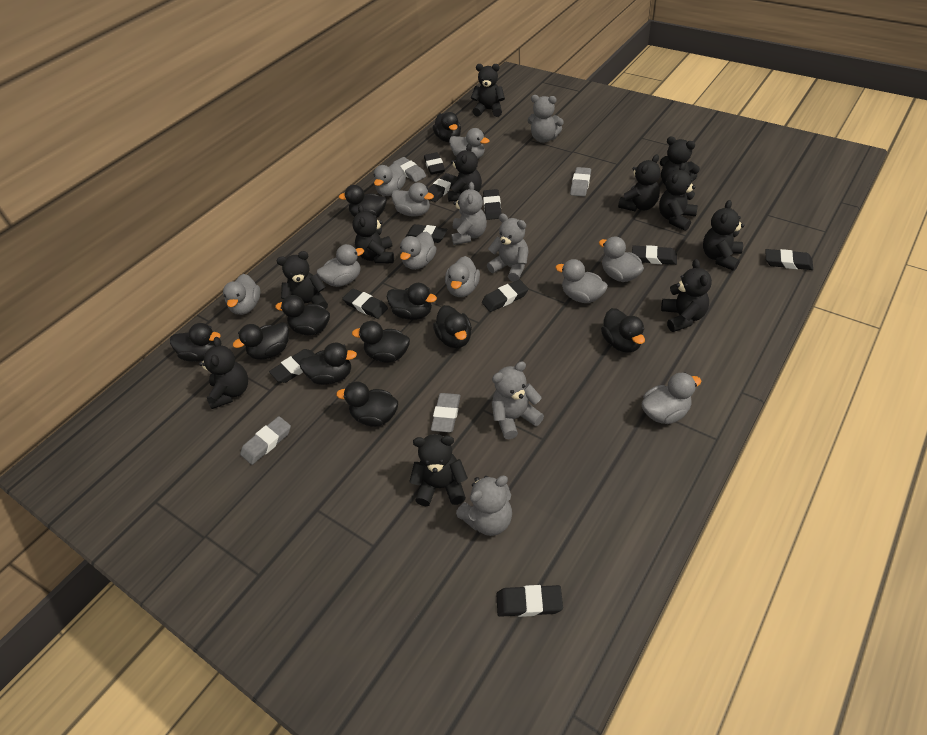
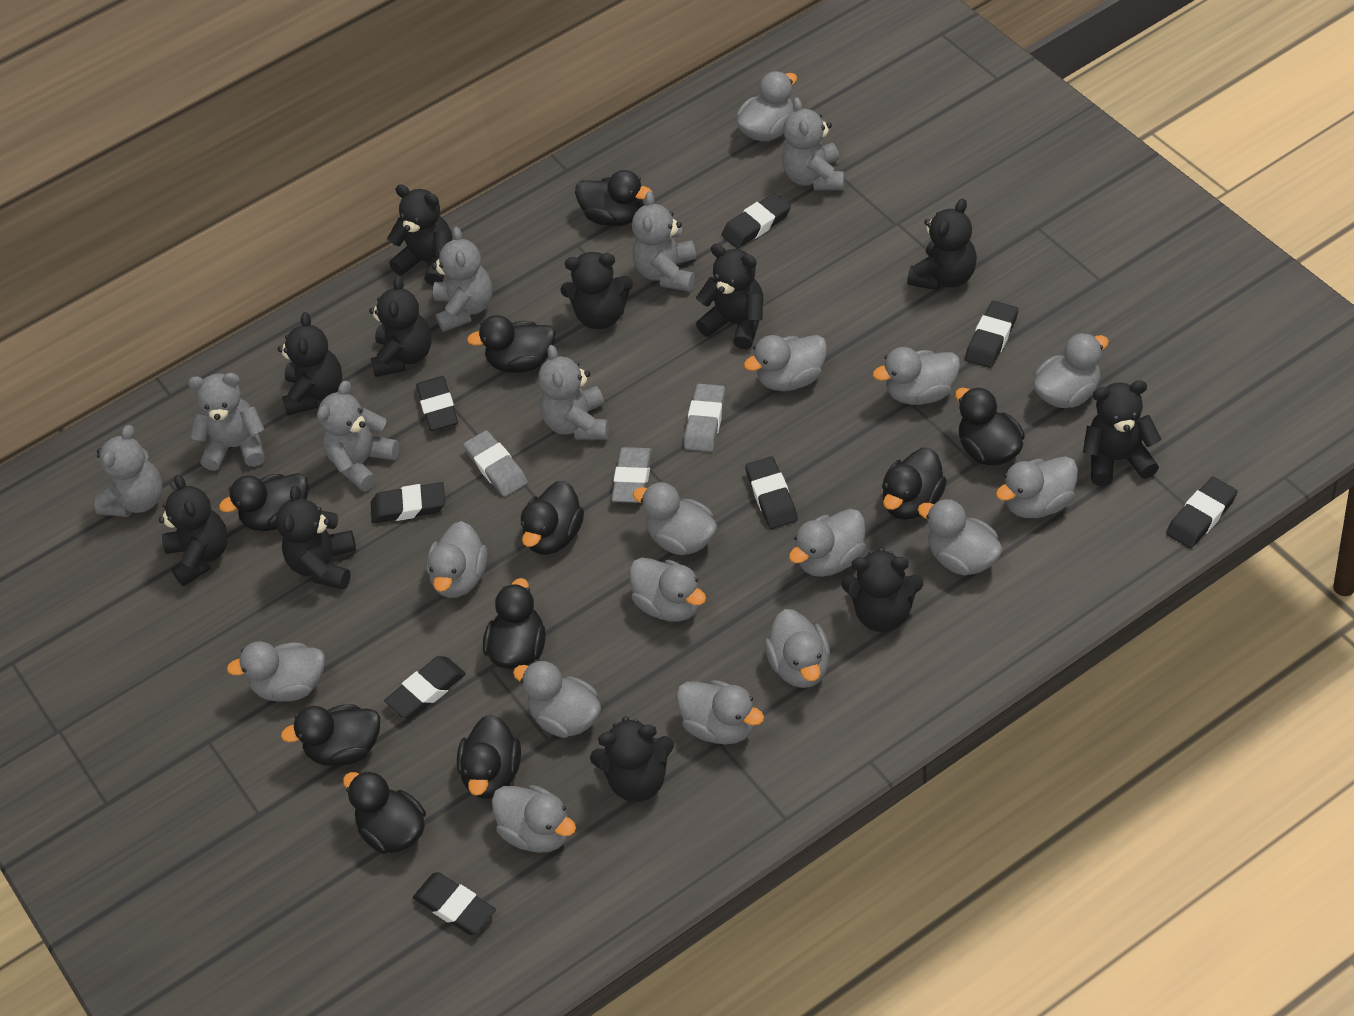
black duck: 11 -> 10
black eraser: 10 -> 8
grey duck: 10 -> 15
grey eraser: 4 -> 3
grey teddy bear: 5 -> 7

